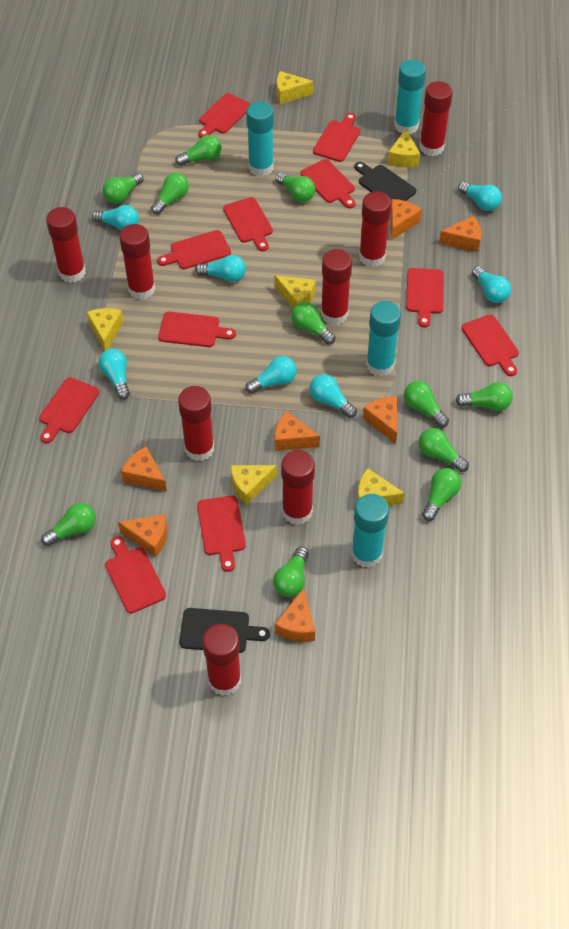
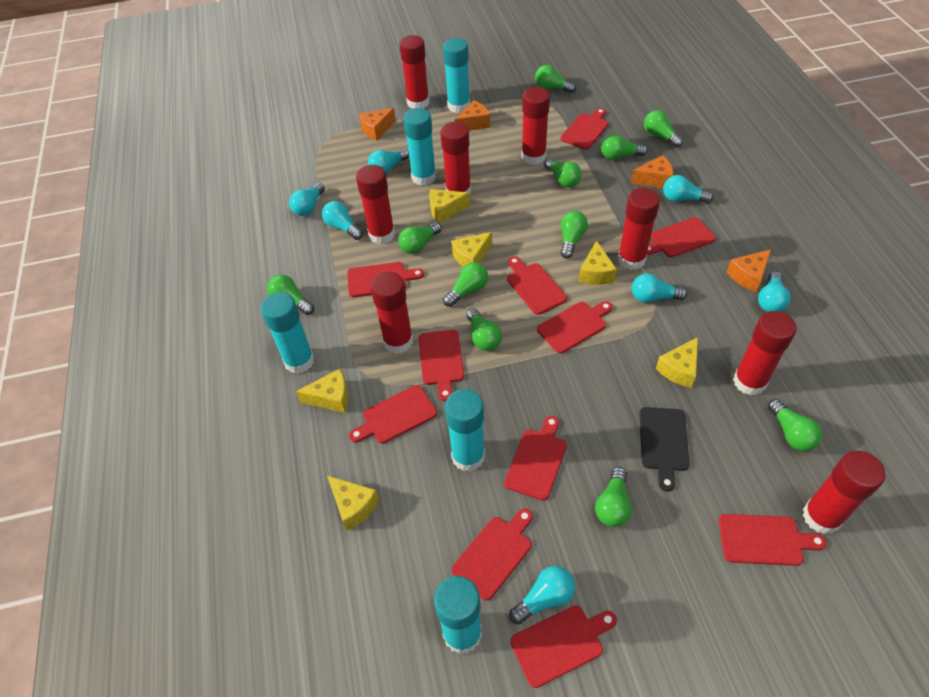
black cutting board: 2 -> 1
orange cheese: 7 -> 4
turquoise glue stick: 4 -> 5

